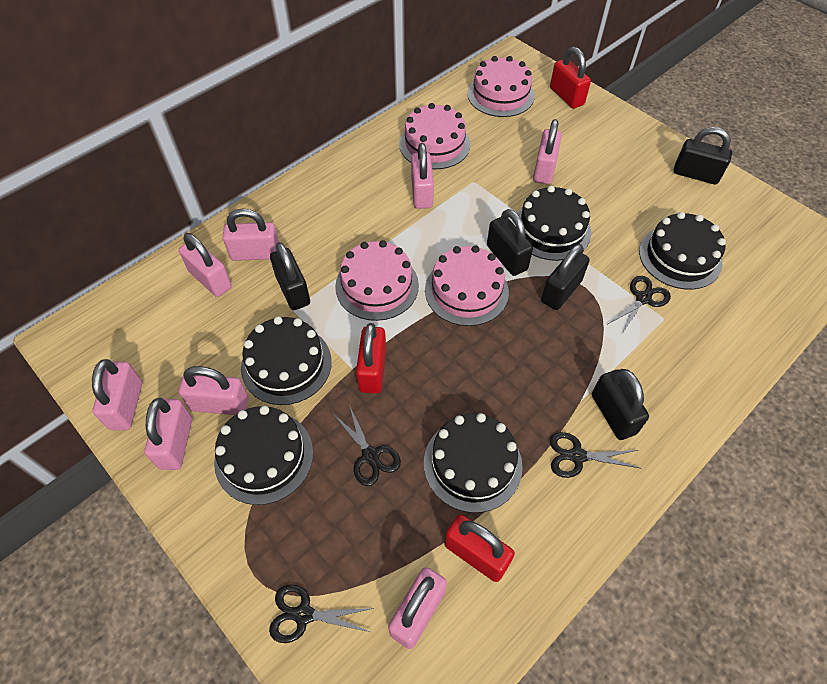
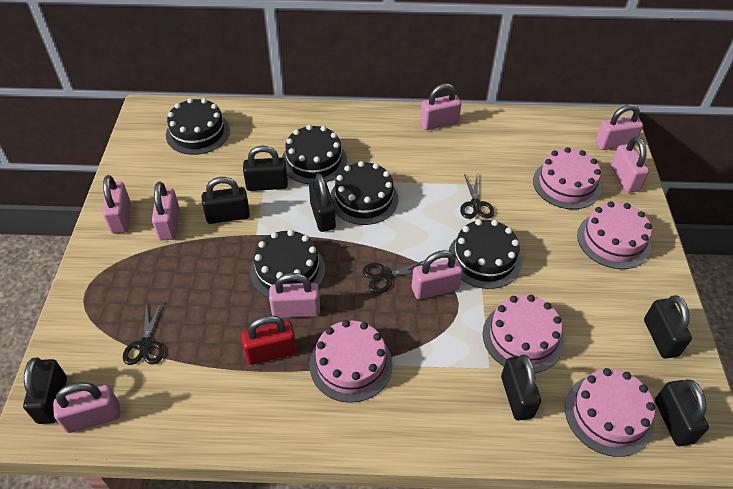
black padlock: 5 -> 7
black scissors: 4 -> 3
pink cake: 4 -> 5
red padlock: 3 -> 1

